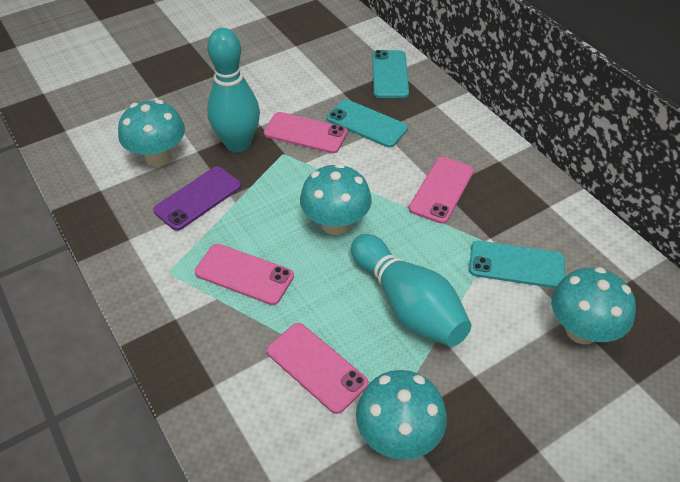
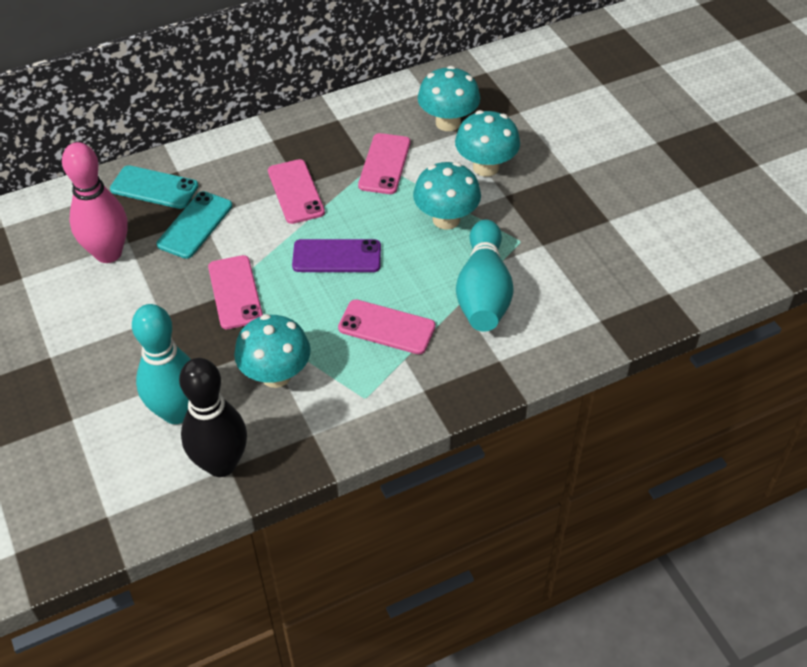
black bowling pin: 0 -> 1
pink bowling pin: 0 -> 1
turquoise phone: 3 -> 2

